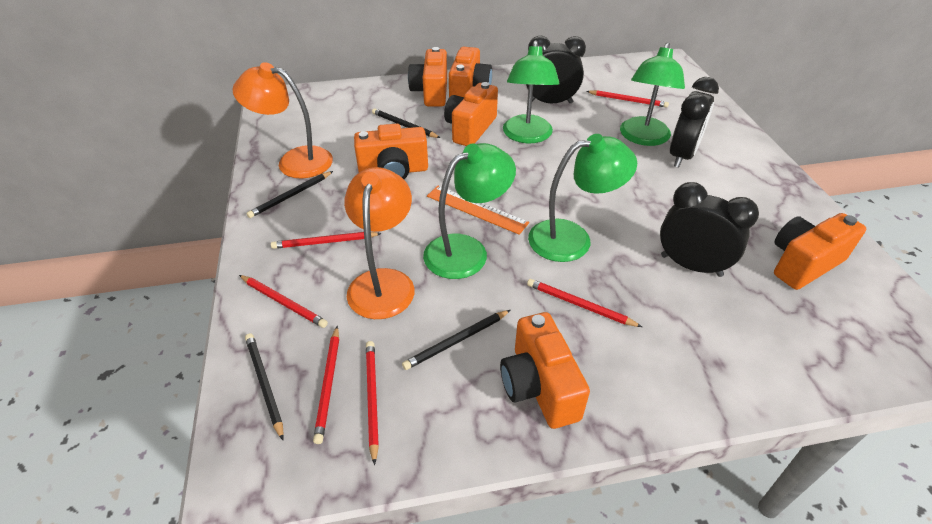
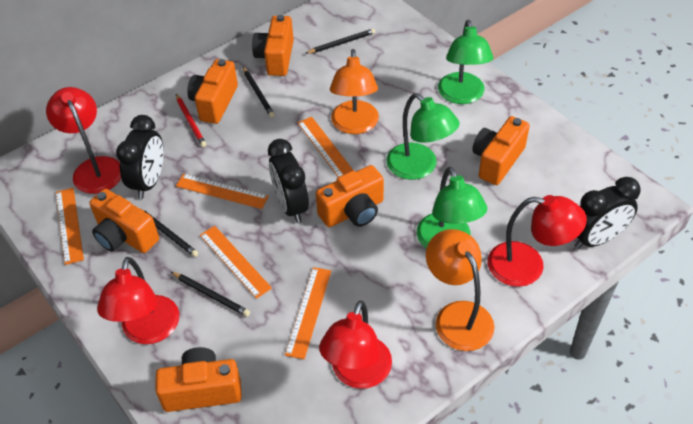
green lamp: 4 -> 3
orange ruler: 1 -> 5
red lamp: 0 -> 4
red pencil: 6 -> 1

